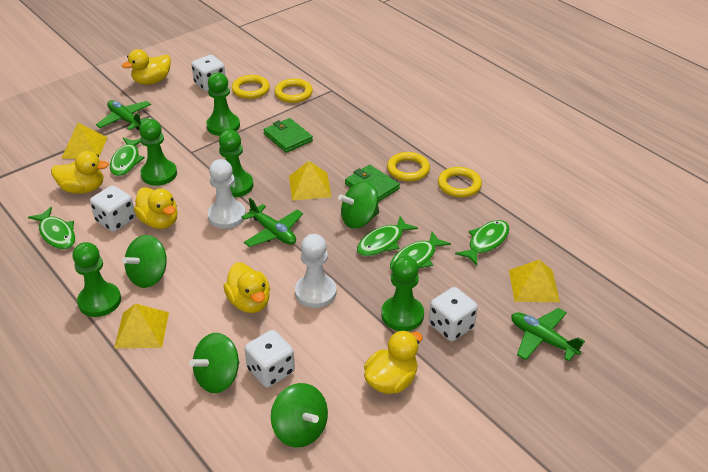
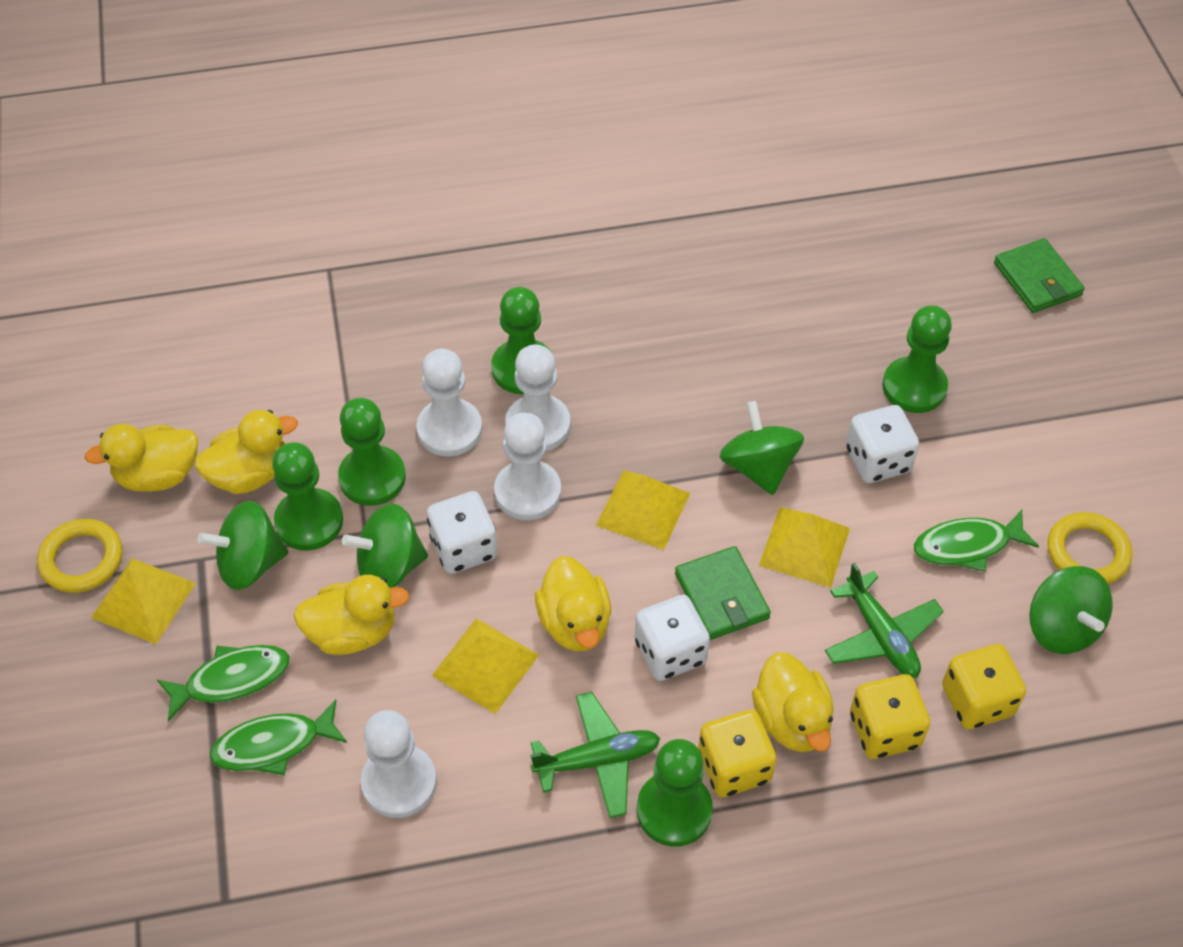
green fish: 5 -> 3
green plane: 3 -> 2
white dice: 4 -> 3
white pawn: 2 -> 4
yellow dice: 0 -> 3
yellow ring: 4 -> 2

